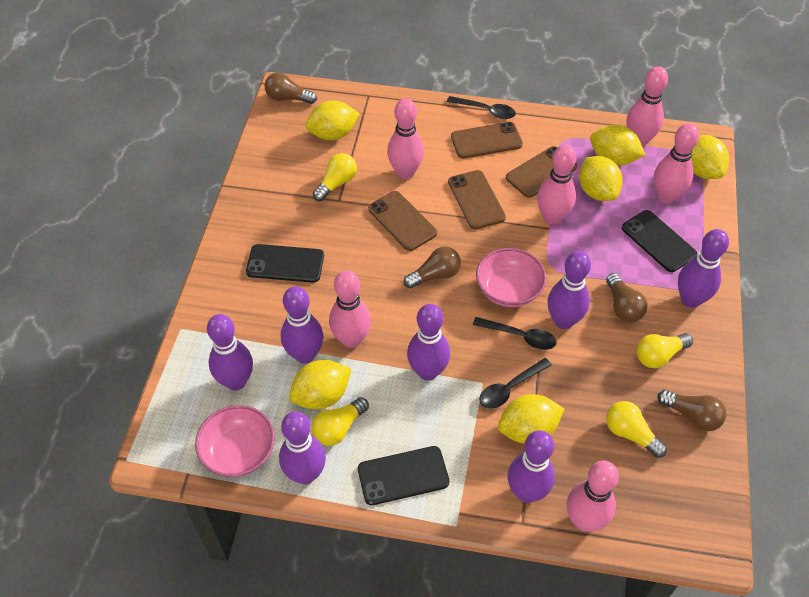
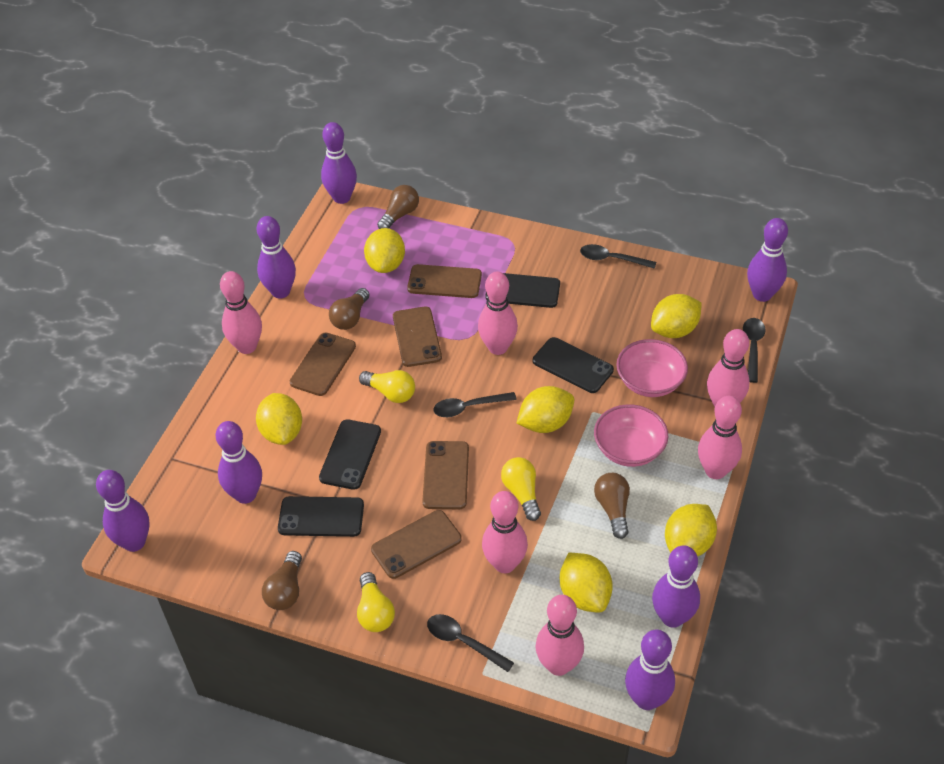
black phone: 3 -> 4
black spoon: 3 -> 4
brown phone: 4 -> 5
yellow light bulb: 4 -> 3

